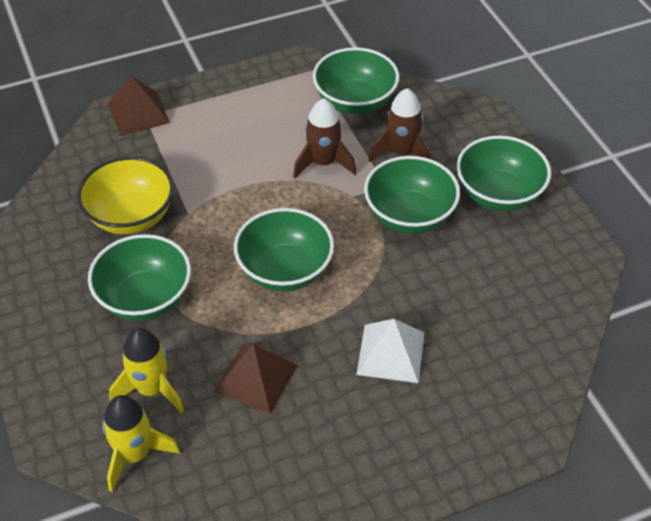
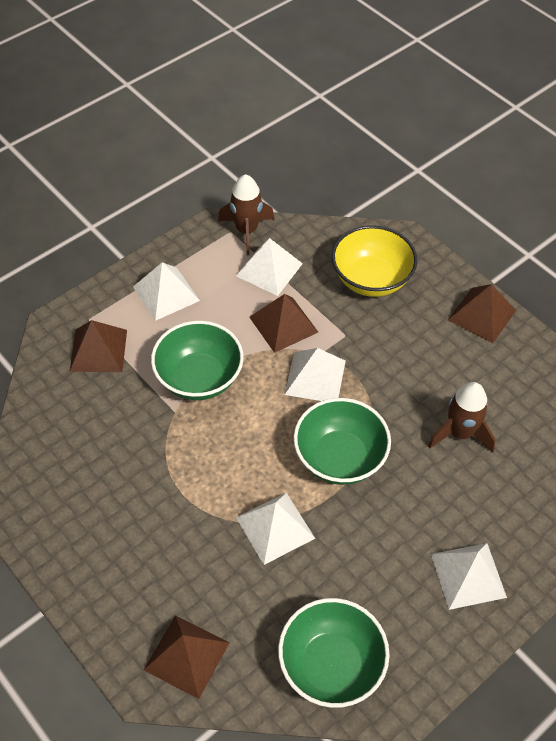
brown pyramid: 2 -> 4
green bowl: 5 -> 3
white pyramid: 1 -> 5
yellow rocket: 2 -> 0

